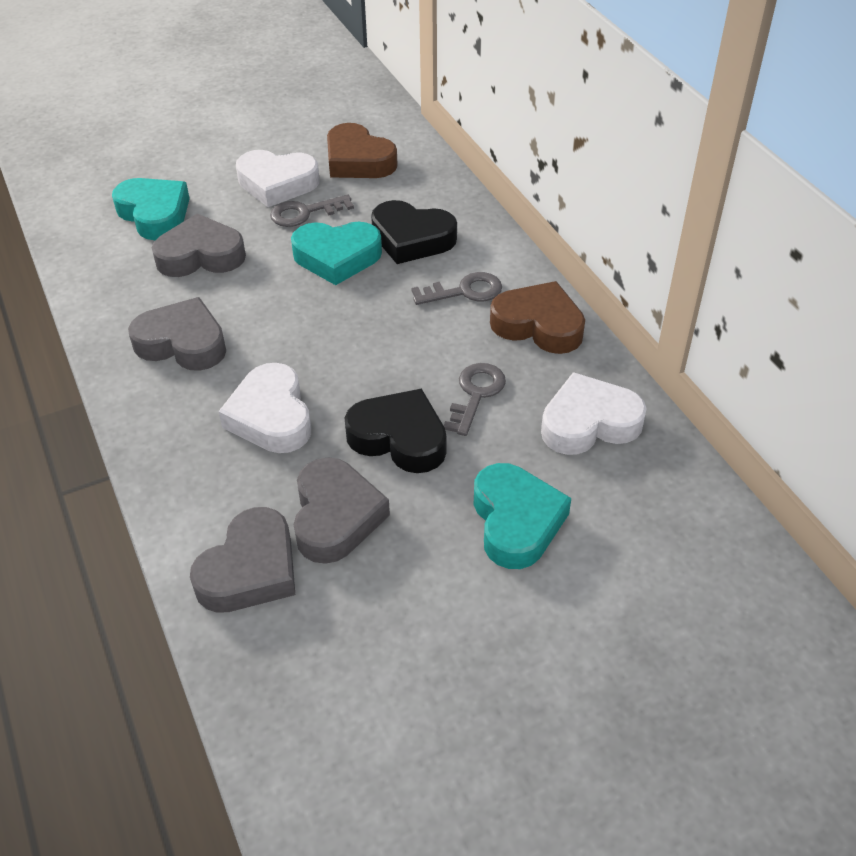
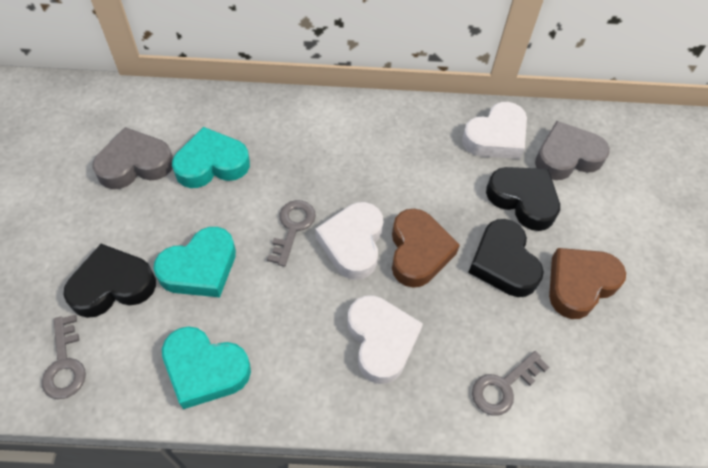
black heart: 2 -> 3
grey heart: 4 -> 2

